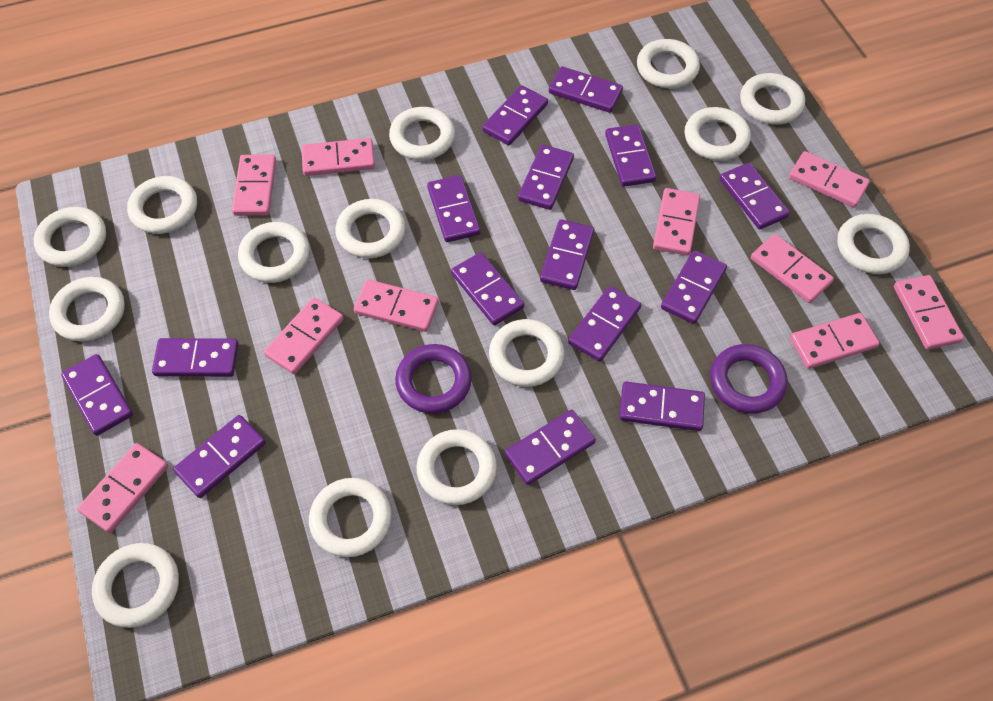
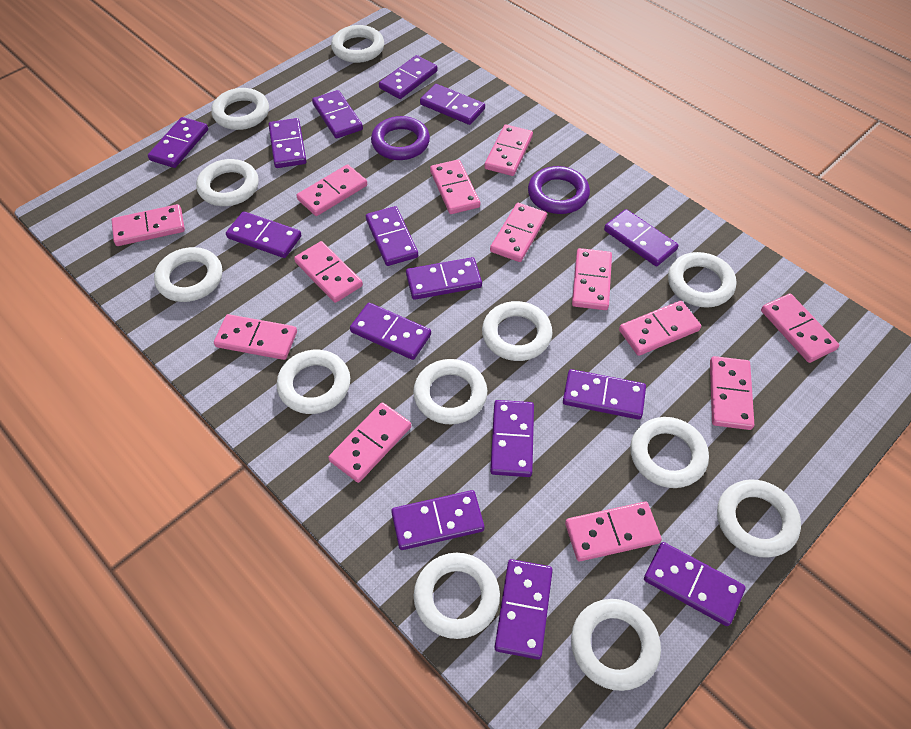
pink domino: 10 -> 13
white ring: 14 -> 12

